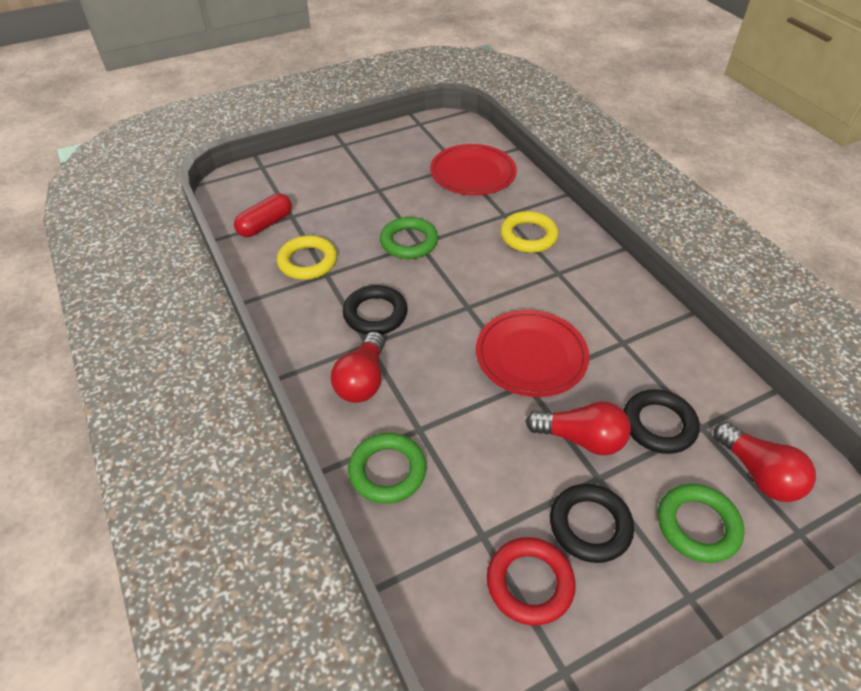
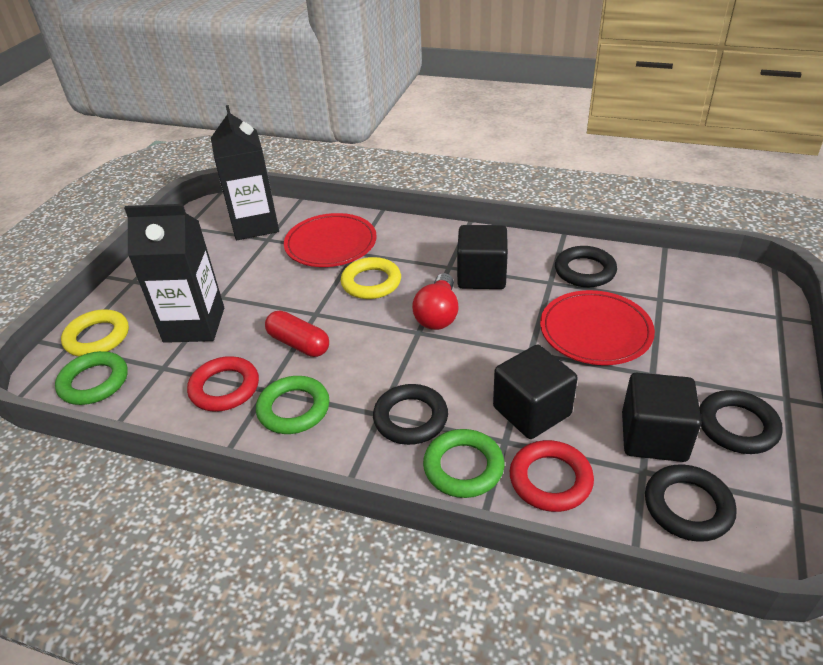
black carton: 0 -> 2
black cube: 0 -> 3
black ring: 3 -> 4
red light bulb: 3 -> 1
red ring: 1 -> 2

